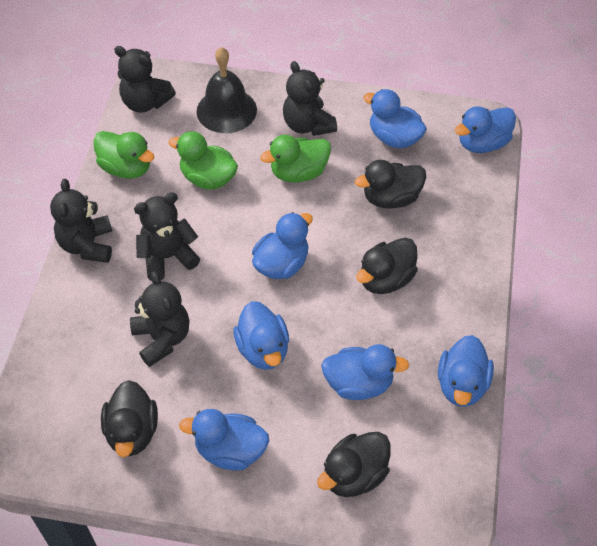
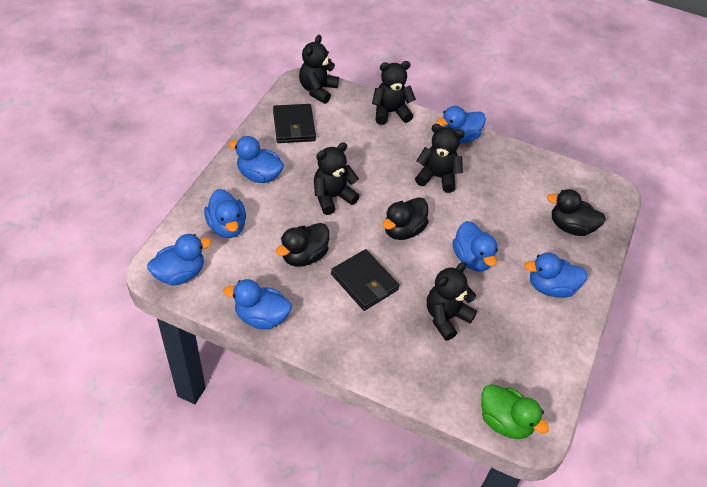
black bell: 1 -> 0
black duck: 4 -> 3
black wallet: 0 -> 2
green duck: 3 -> 1

